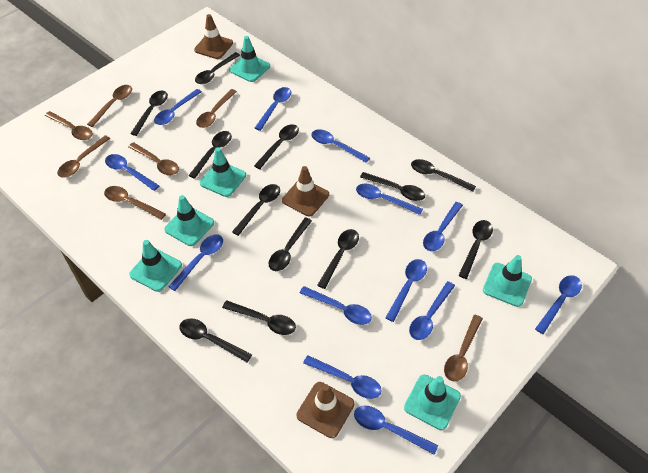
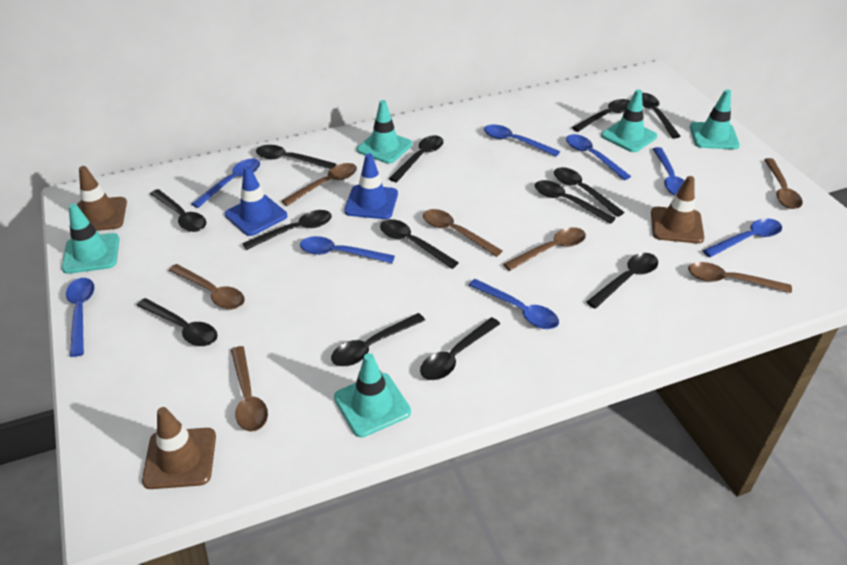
black spoon: 12 -> 13
blue spoon: 13 -> 8
blue traffic cone: 0 -> 2
turquoise traffic cone: 6 -> 5

